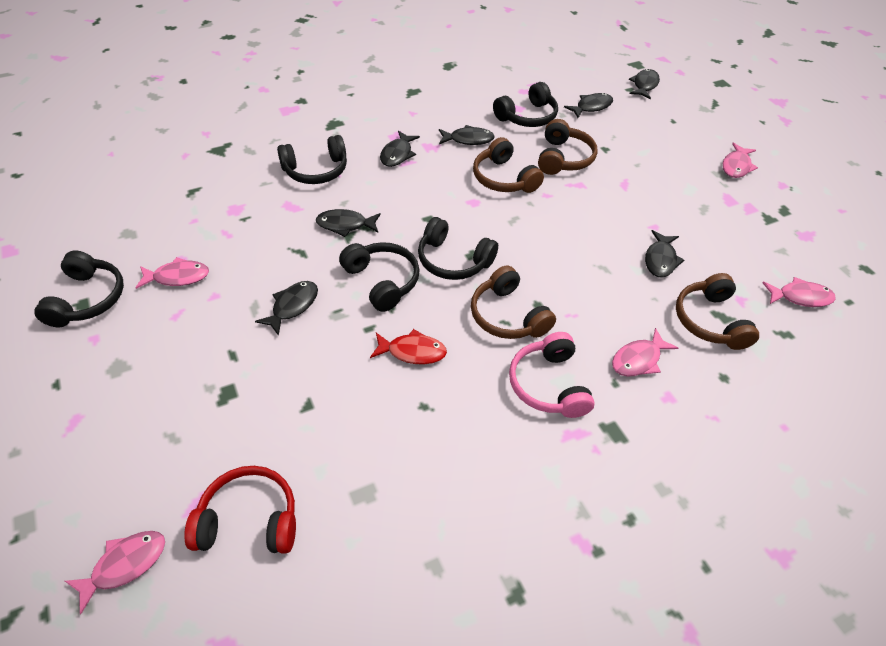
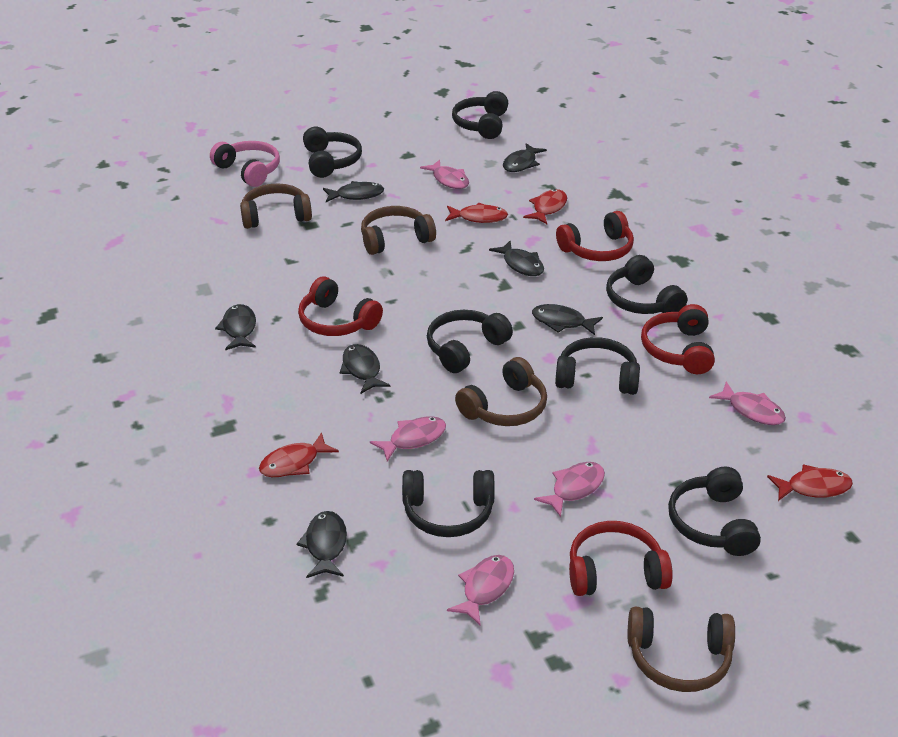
black headphones: 5 -> 7
red fish: 1 -> 4
red headphones: 1 -> 4

